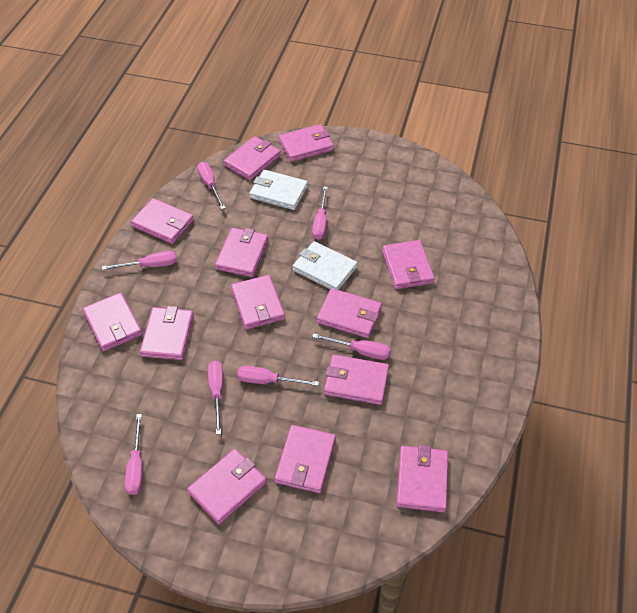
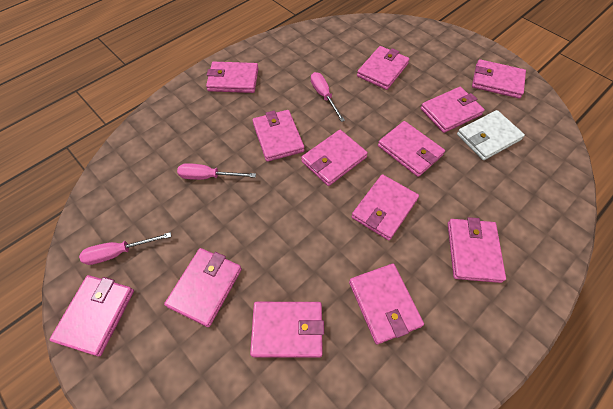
pink screwdriver: 7 -> 3
white wallet: 2 -> 1

